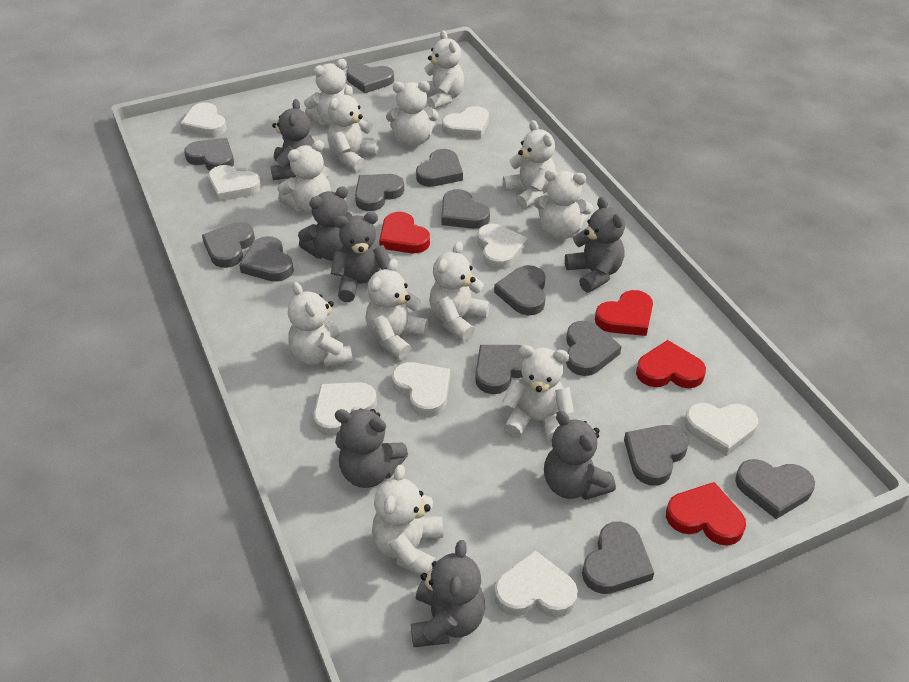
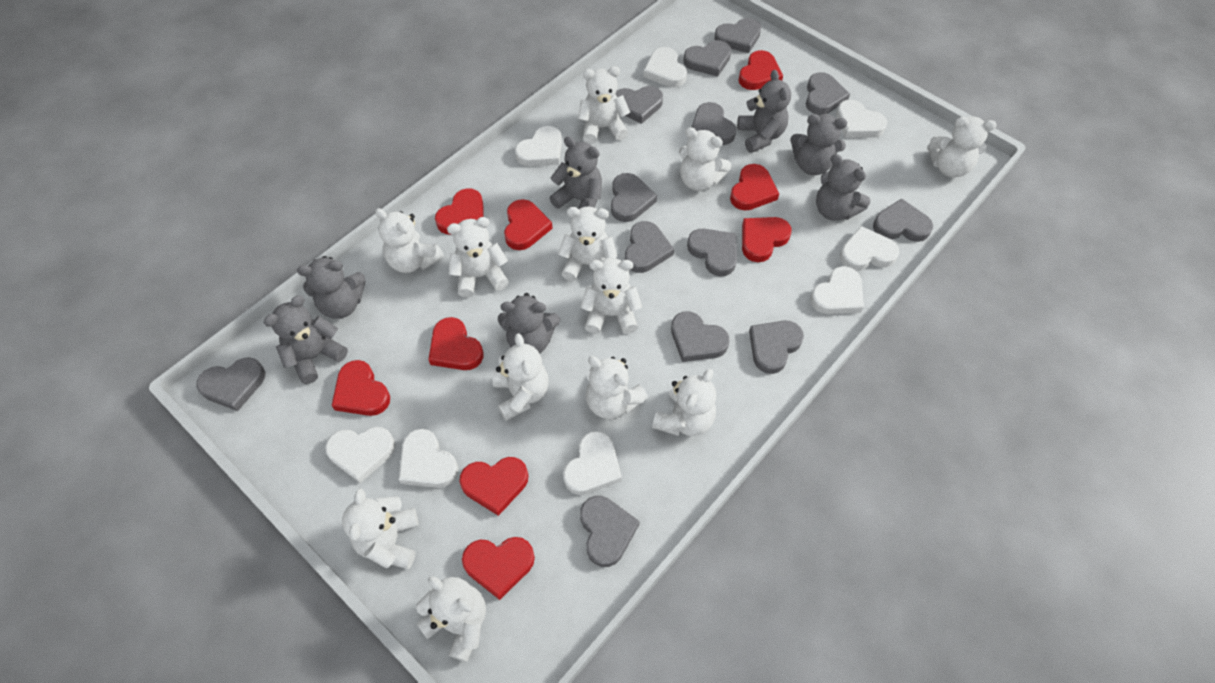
red heart: 4 -> 9

